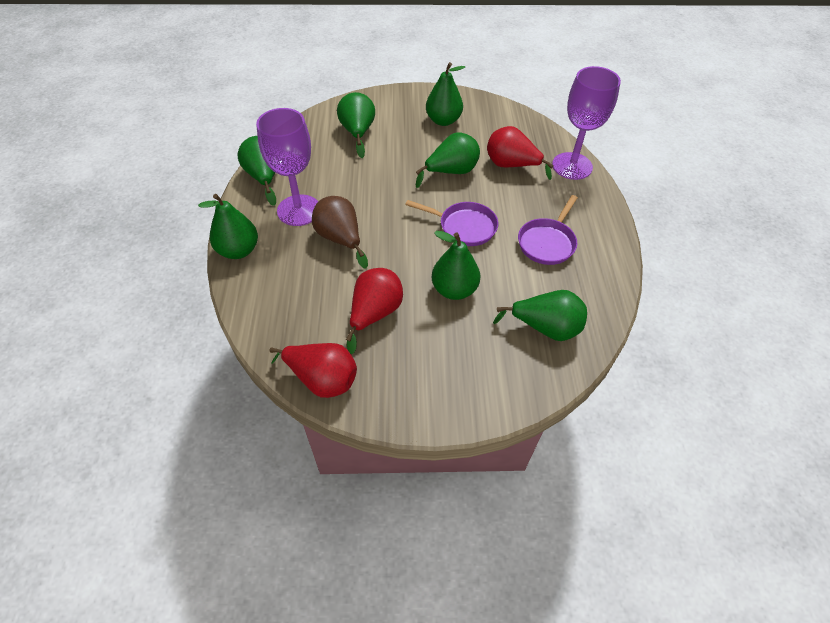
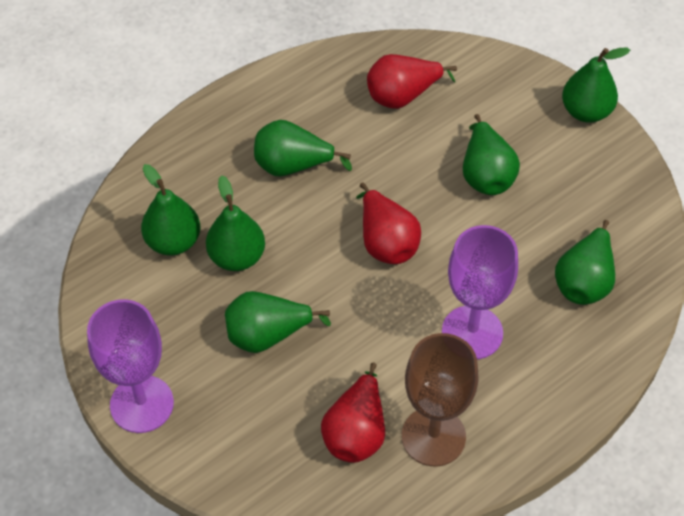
brown goblet: 0 -> 1
brown pear: 1 -> 0
purple pan: 2 -> 0

